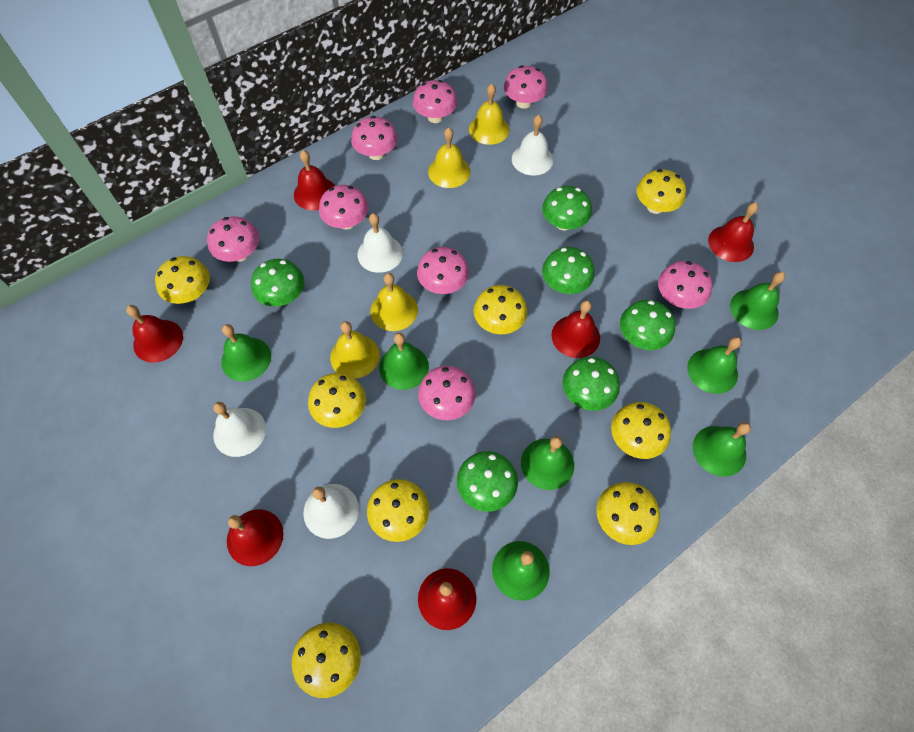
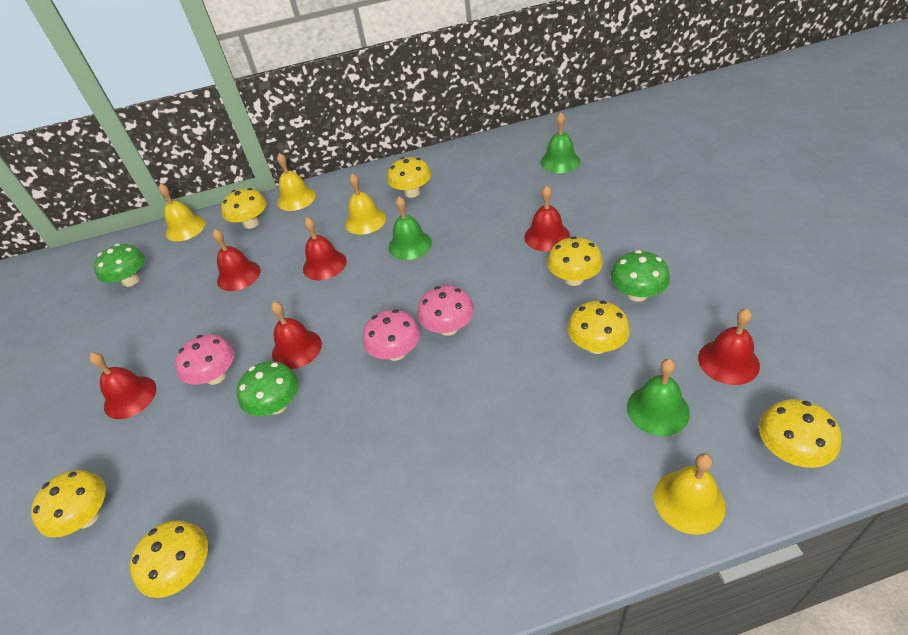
green bell: 7 -> 3
green mushroom: 6 -> 3
pink mushroom: 8 -> 3
white bell: 4 -> 0
yellow mushroom: 8 -> 7

